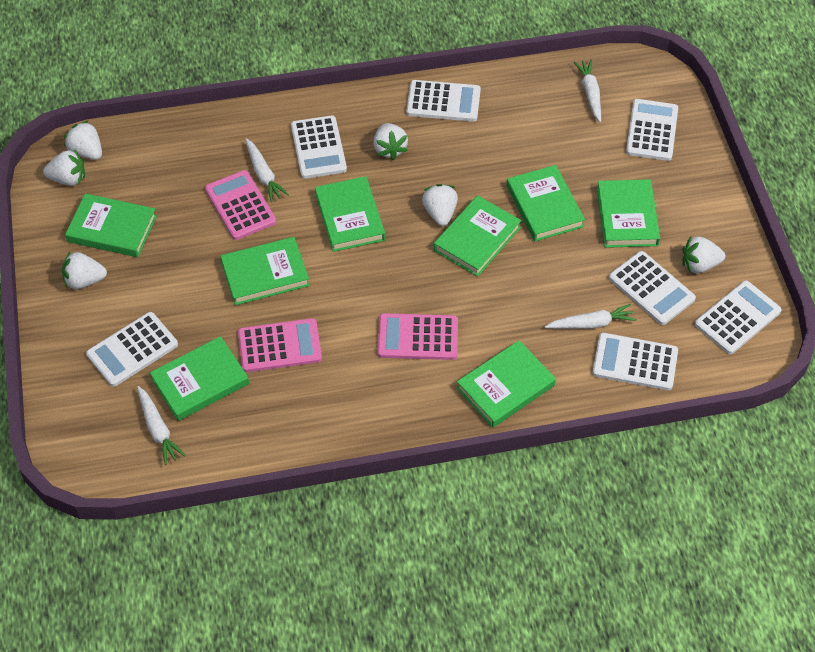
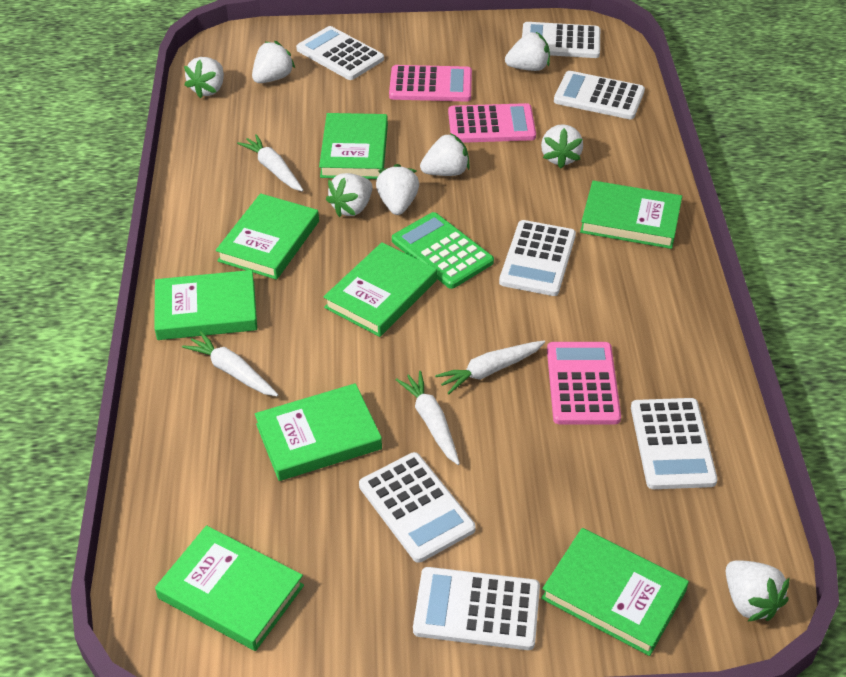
green calculator: 0 -> 1
white strawberry: 6 -> 8

